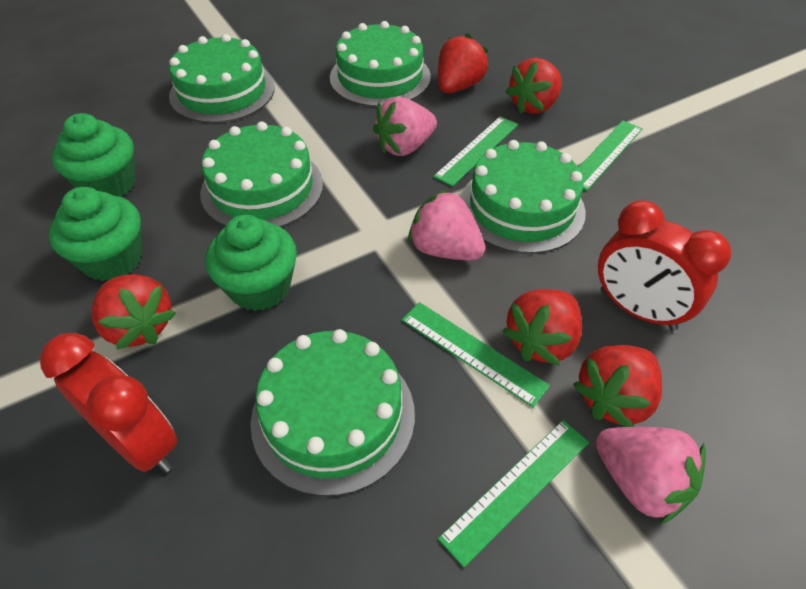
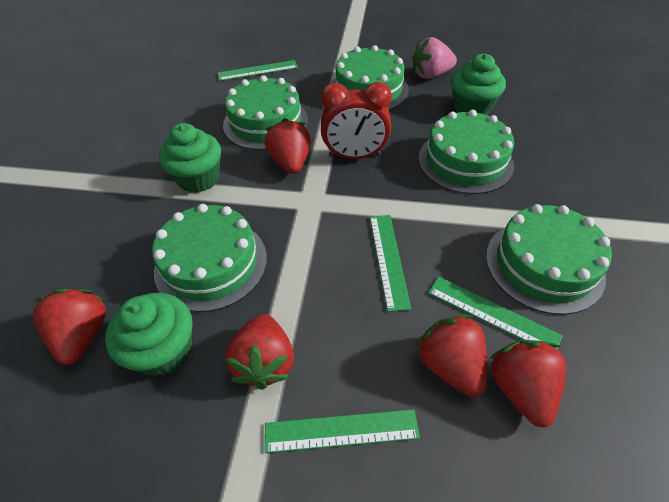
pink strawberry: 3 -> 1
red clock: 2 -> 1

